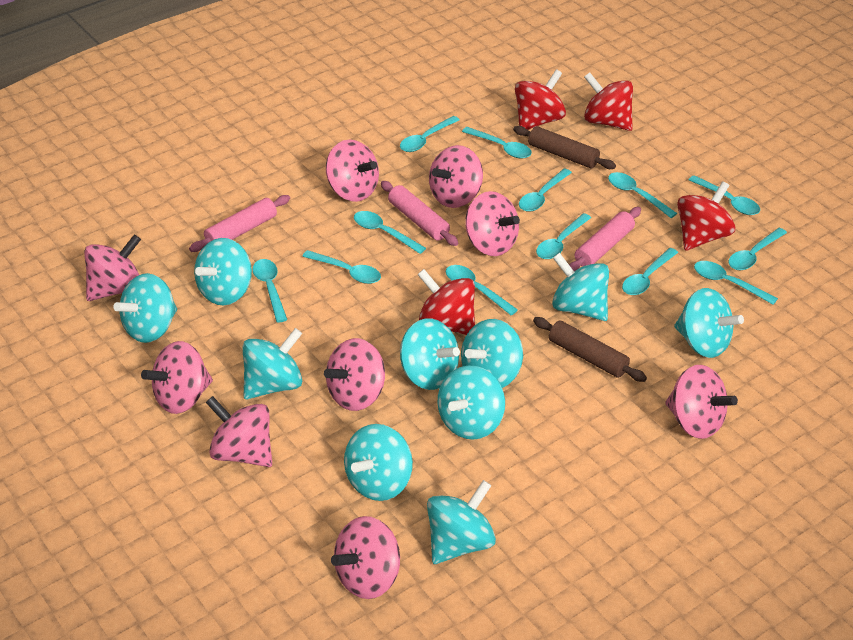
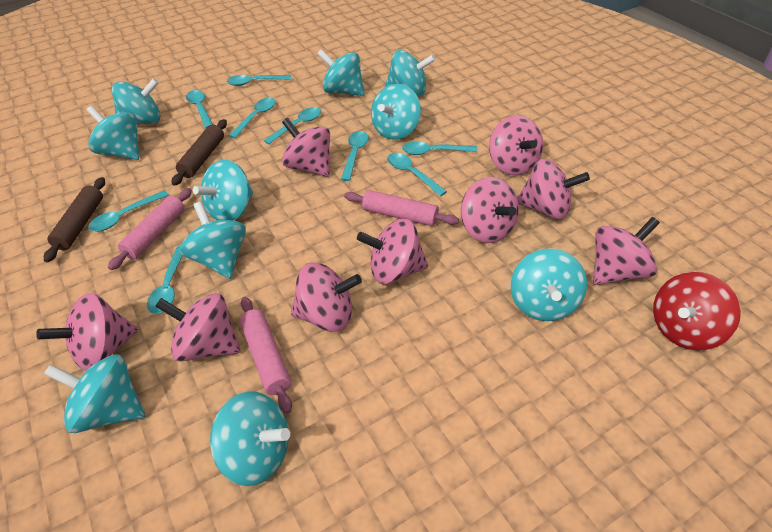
red spinning top: 4 -> 1
turquoise spoon: 13 -> 9

